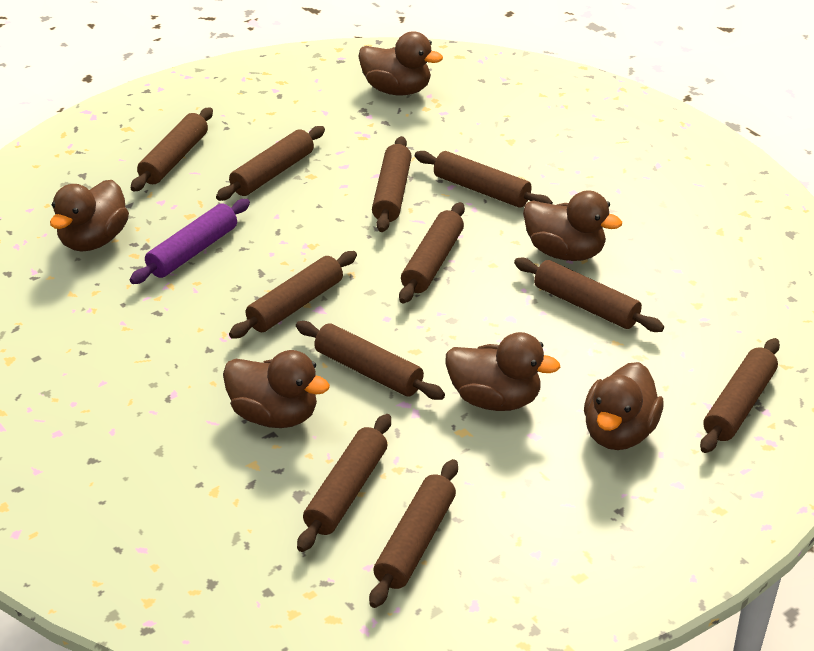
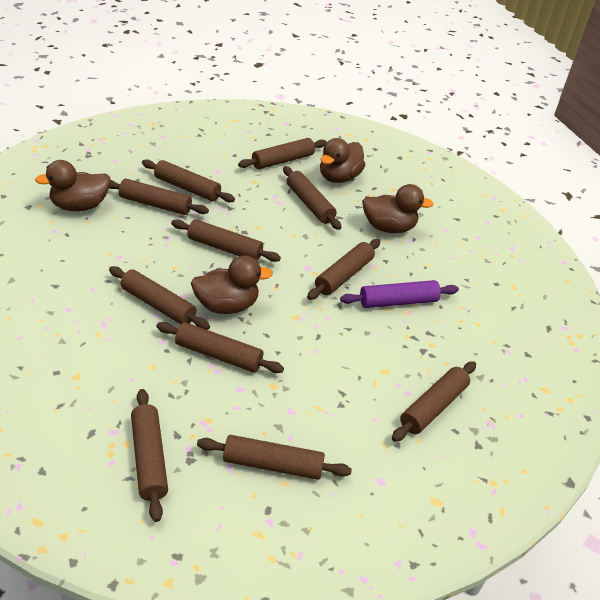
brown duck: 6 -> 4

